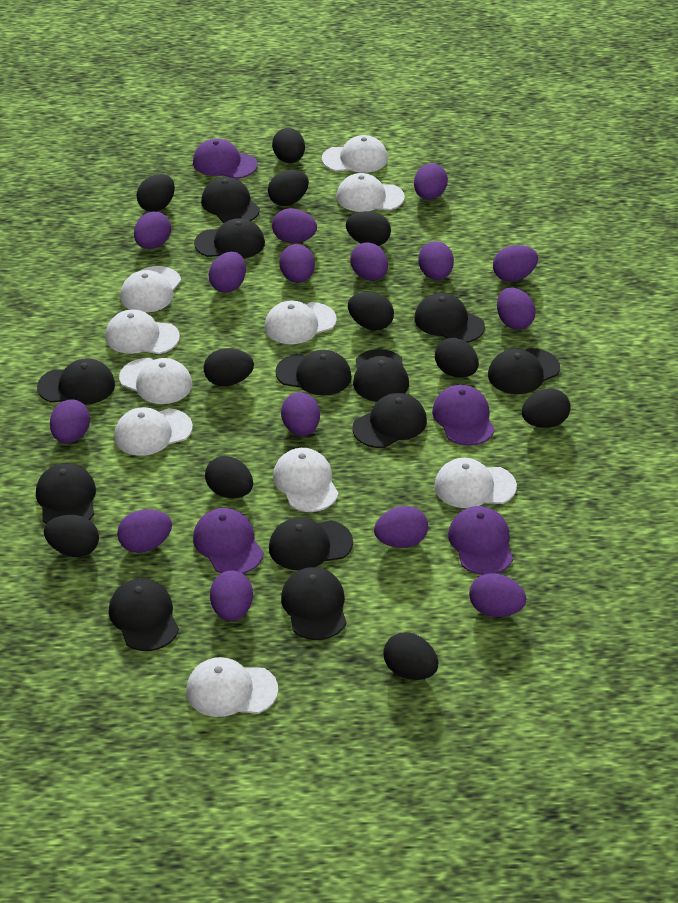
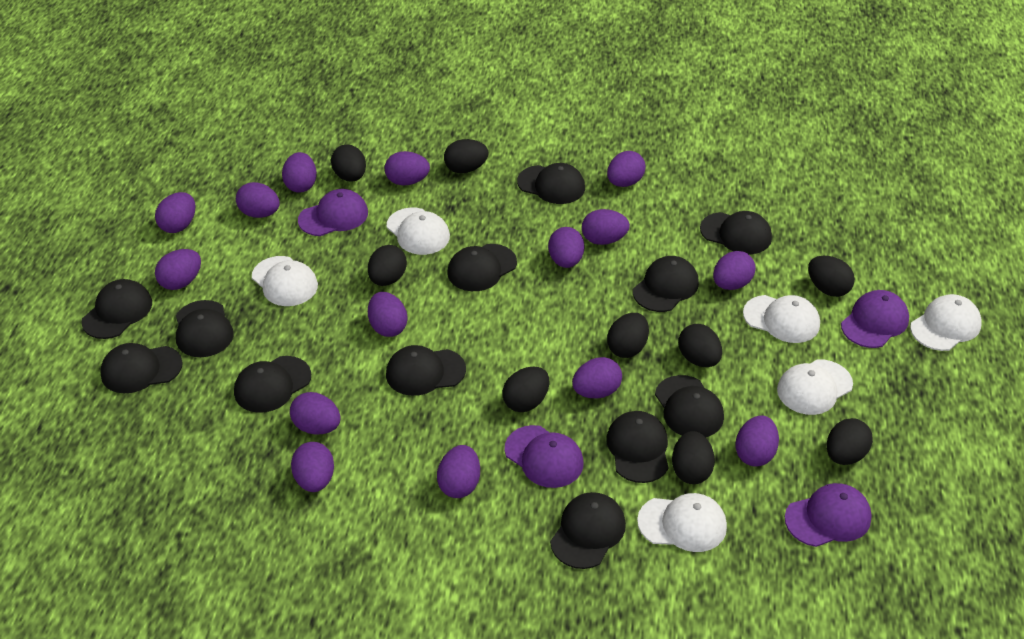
black egg: 11 -> 9
white cap: 10 -> 6

